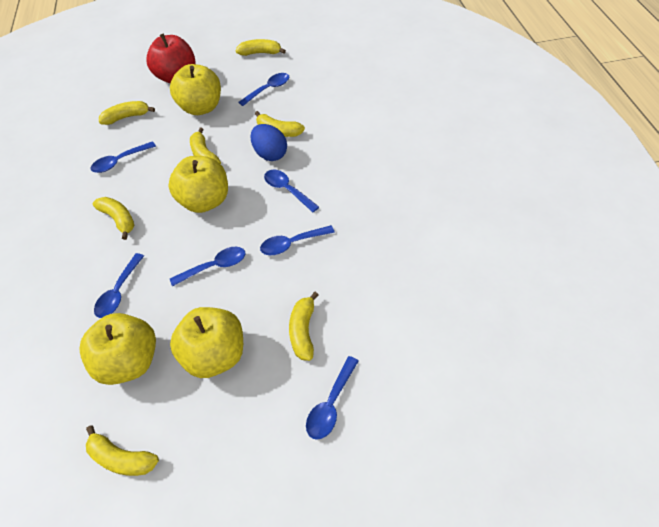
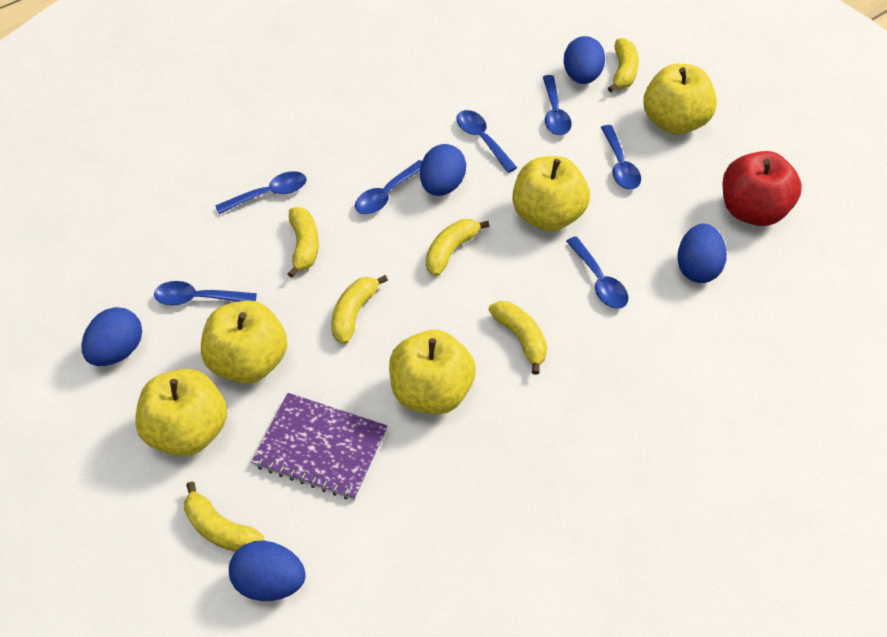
blue egg: 1 -> 5
purple notebook: 0 -> 1
yellow apple: 4 -> 5
yellow banana: 7 -> 6

